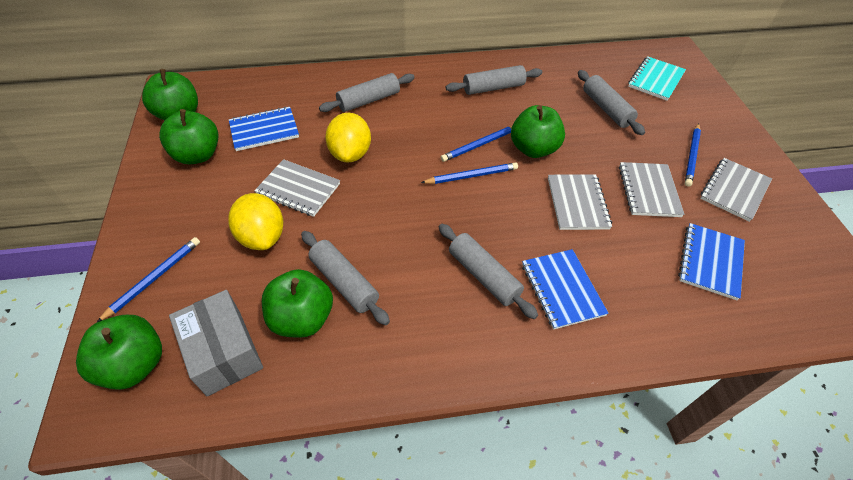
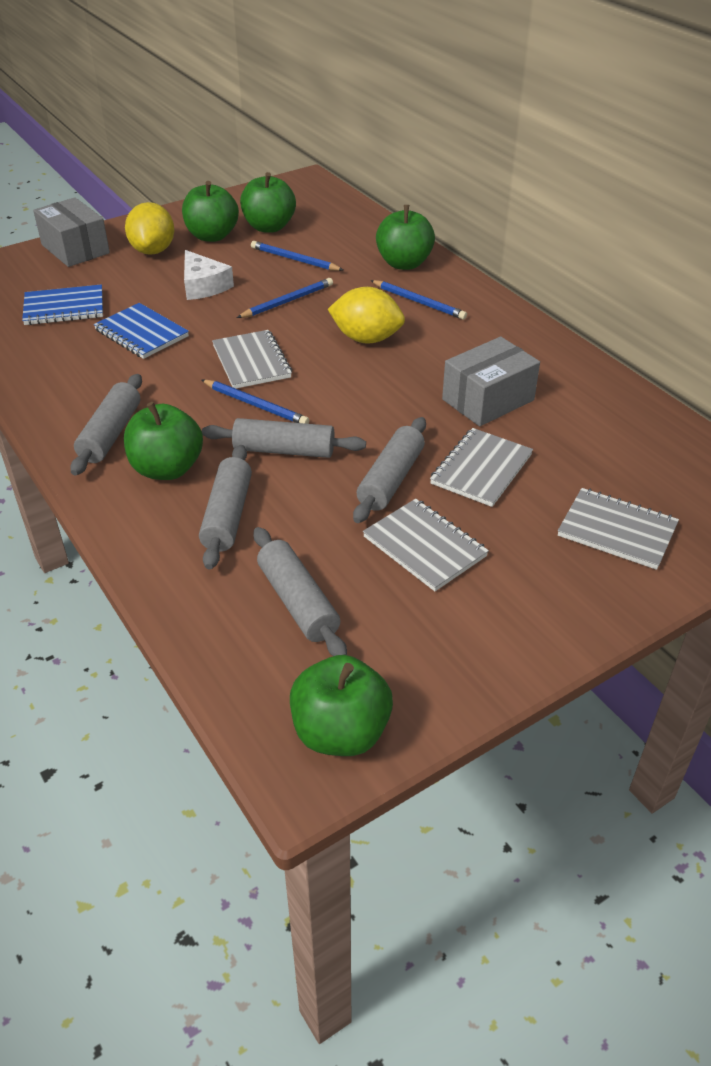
blue notebook: 3 -> 2
grey box: 1 -> 2
turquoise notebook: 1 -> 0
white cheese: 0 -> 1

